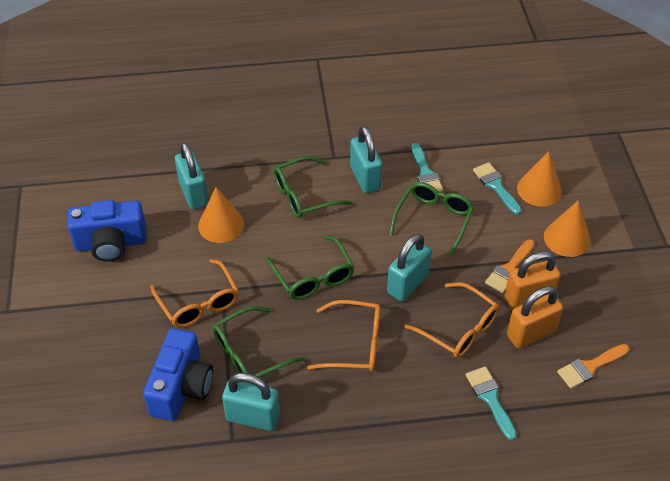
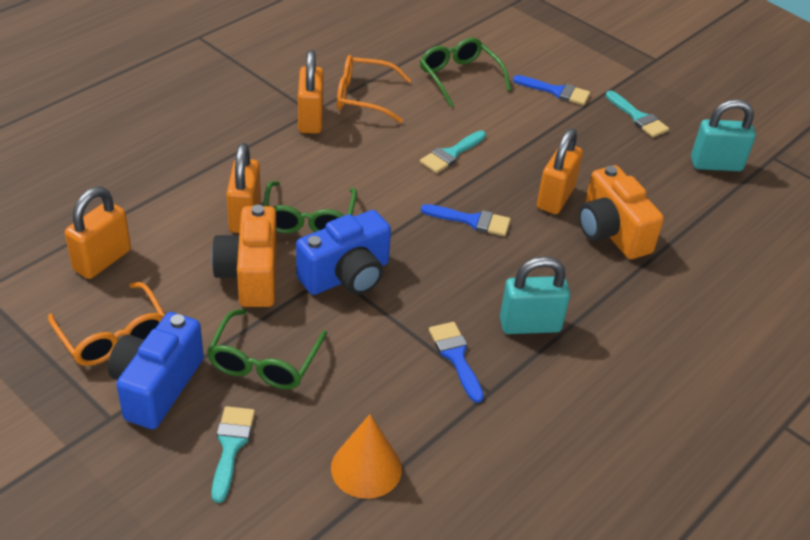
blue brush: 0 -> 3
green glasses: 4 -> 3
orange brush: 2 -> 0
orange camera: 0 -> 2
orange cone: 3 -> 1
orange glasses: 3 -> 2
orange padlock: 2 -> 4
turquoise padlock: 4 -> 2

